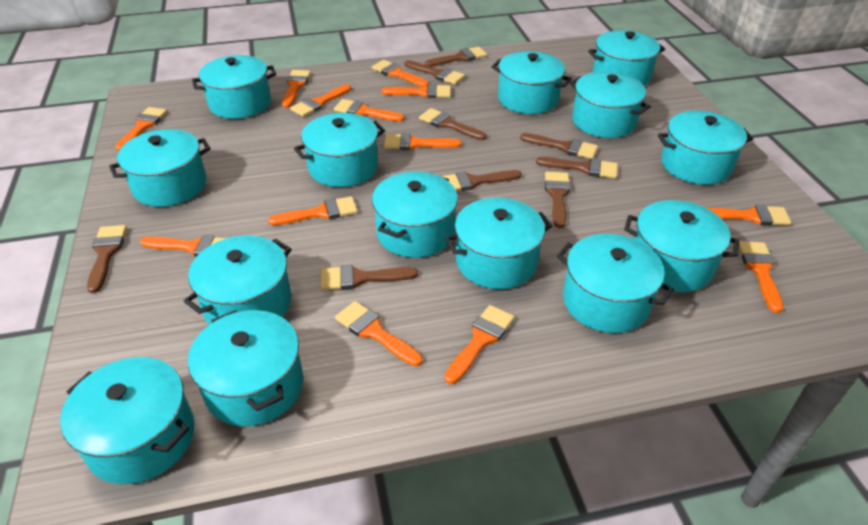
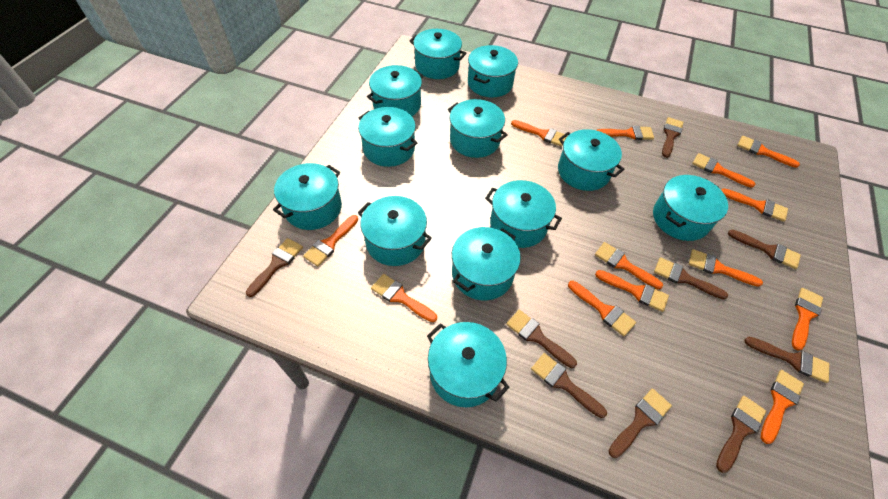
turquoise pot: 14 -> 12

